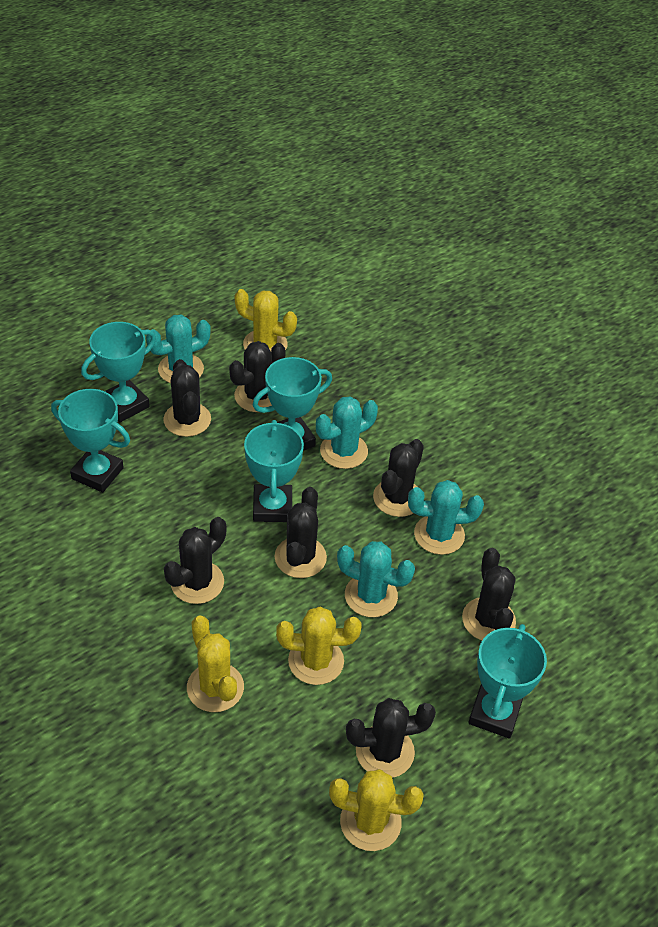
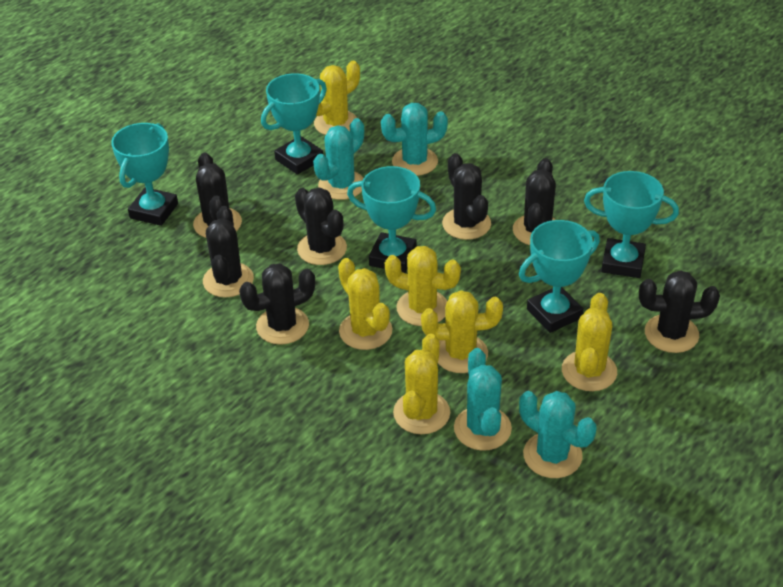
yellow cactus: 4 -> 6

